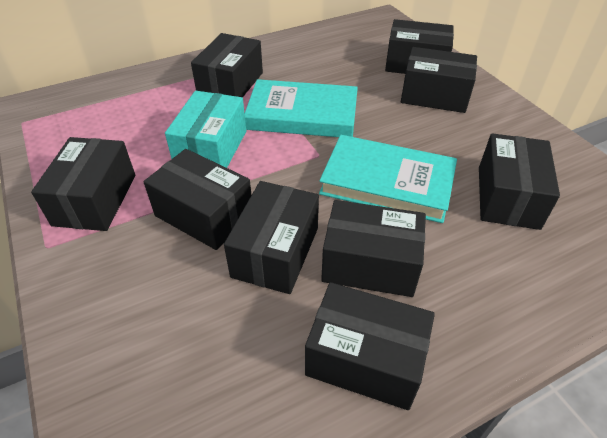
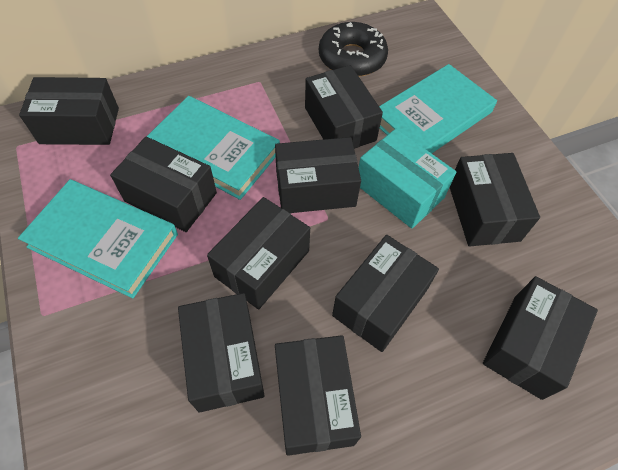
black box: 9 -> 10
black donut: 0 -> 1
turquoise book: 2 -> 3

